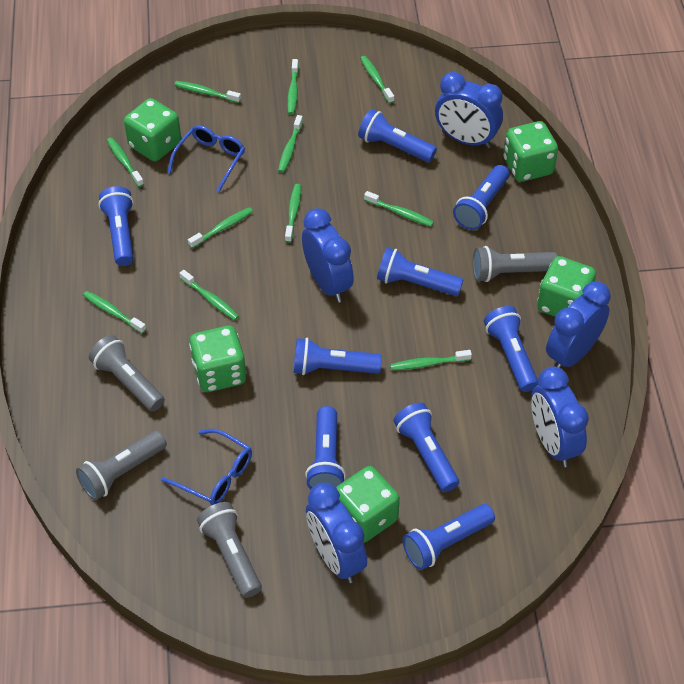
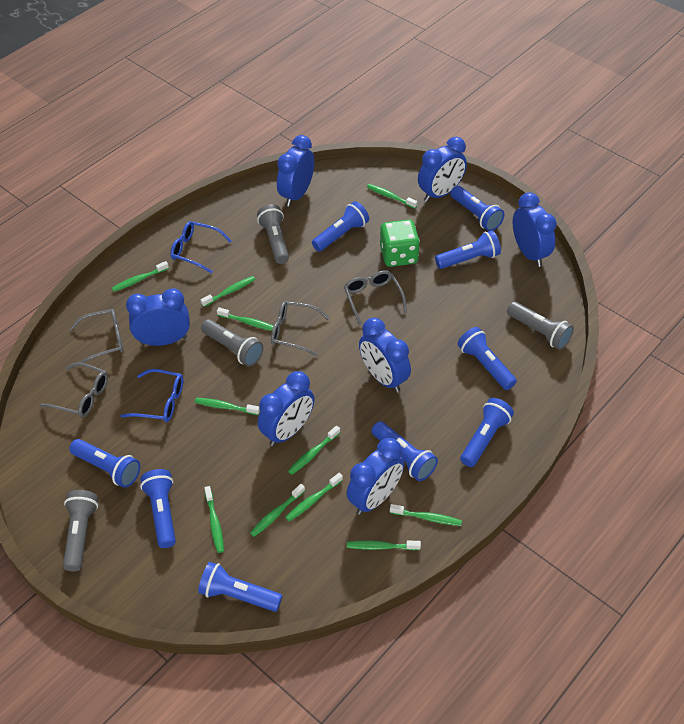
blue clock: 5 -> 7
green dice: 5 -> 1
grey glasses: 0 -> 4

